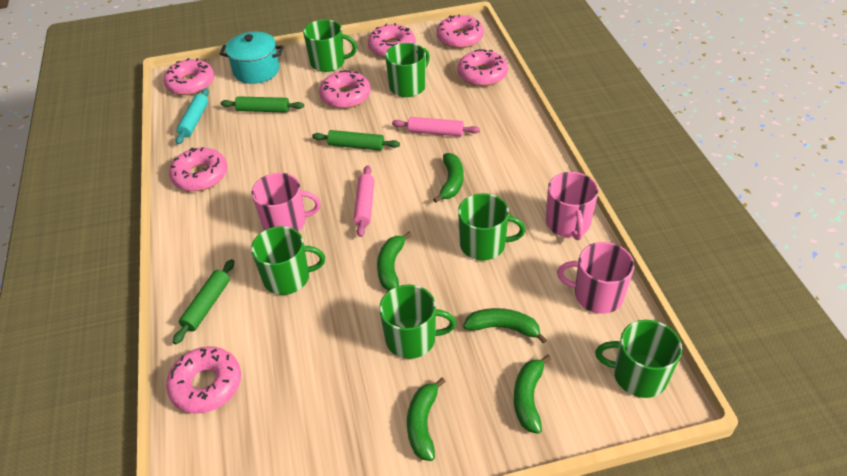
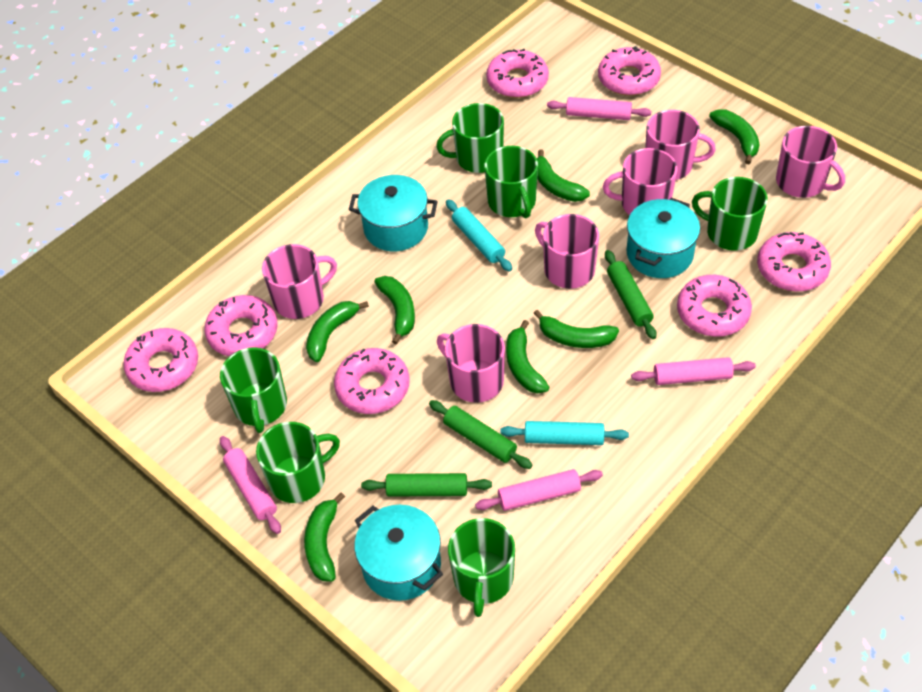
green banana: 5 -> 7
pink mug: 3 -> 6
pink rolling pin: 2 -> 4
turquoise pot: 1 -> 3
turquoise rolling pin: 1 -> 2

